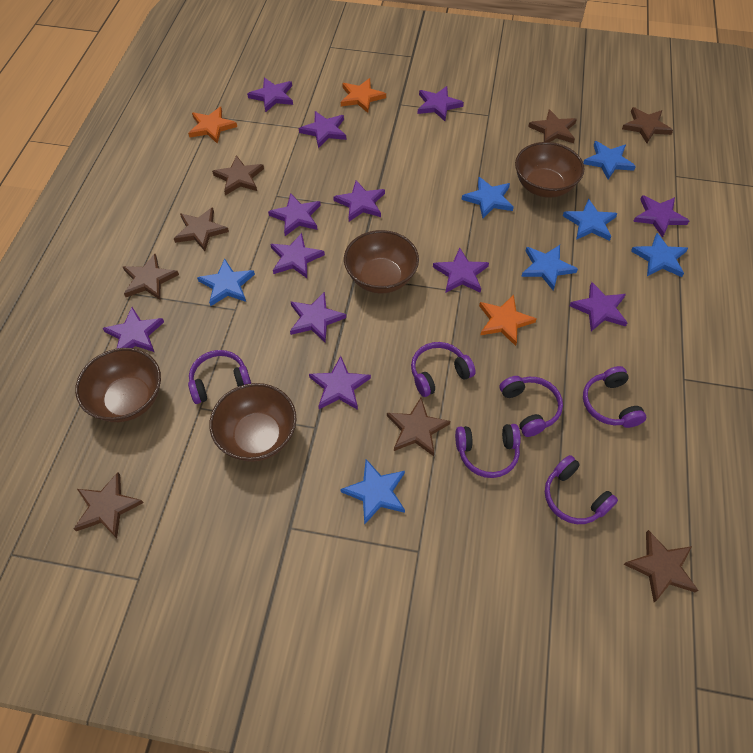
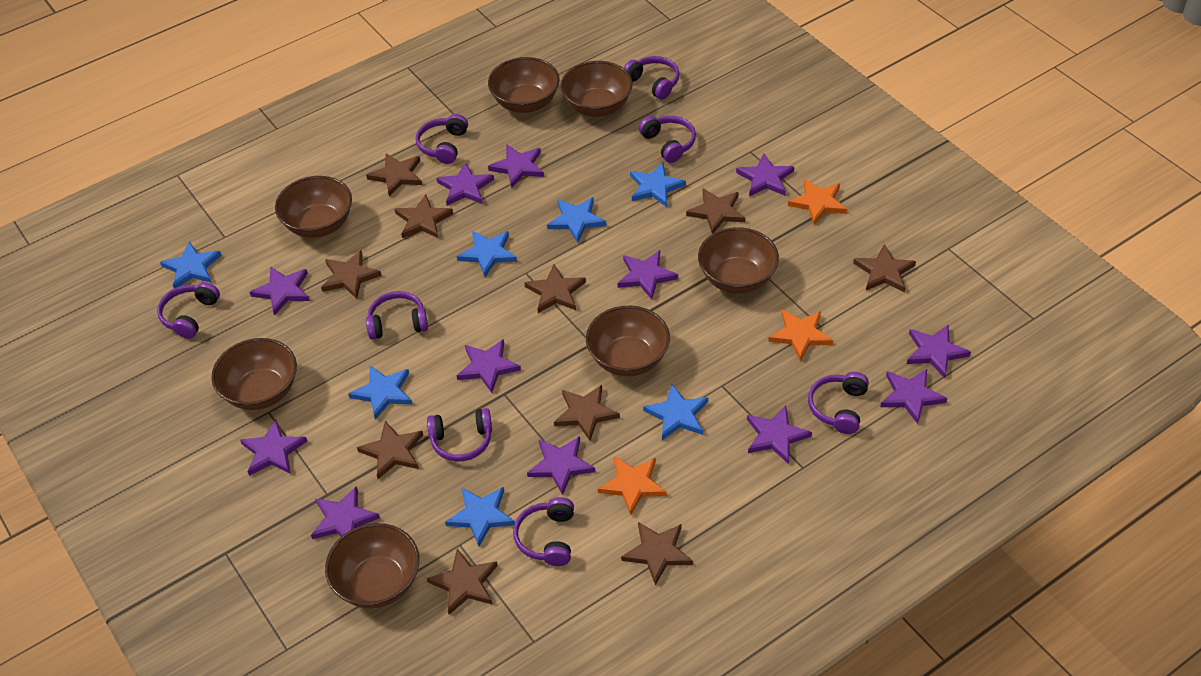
brown bowl: 4 -> 7
brown star: 8 -> 10
purple headphones: 6 -> 8

